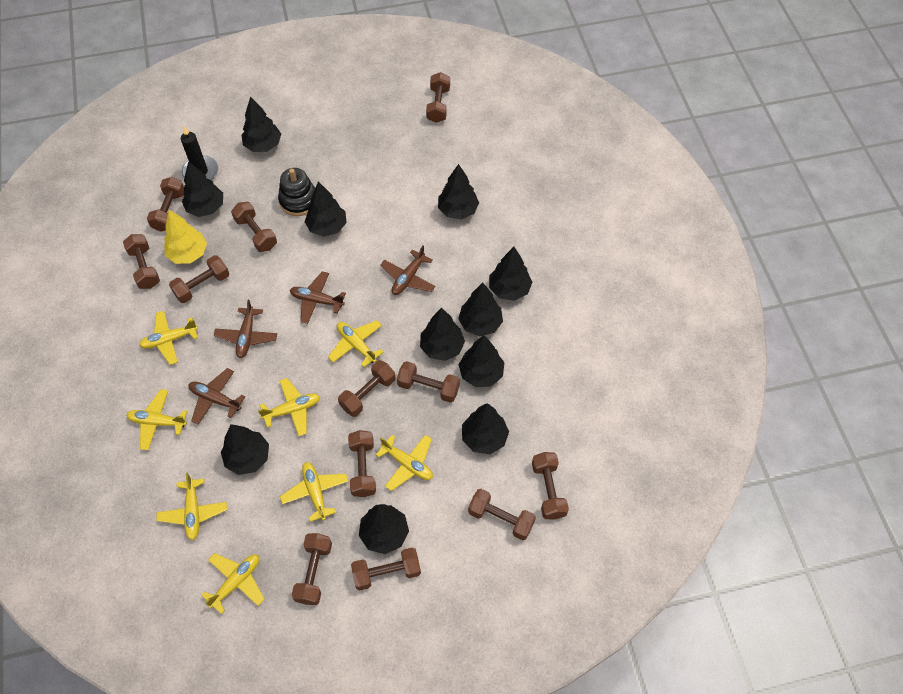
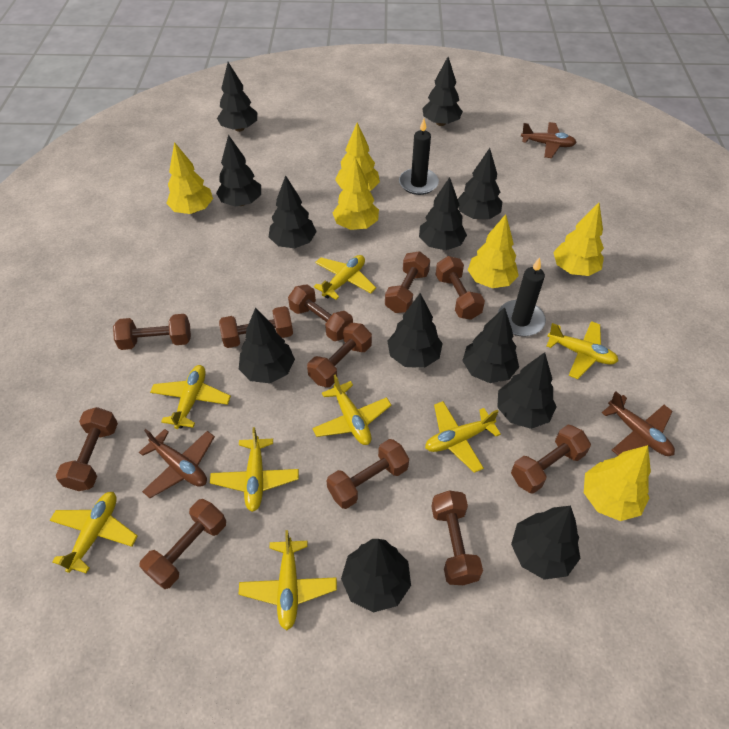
black candle: 1 -> 2
black stacking toy: 1 -> 0
black tree: 11 -> 12
brown dumbbell: 12 -> 11
brown plane: 4 -> 3
yellow tree: 1 -> 6

